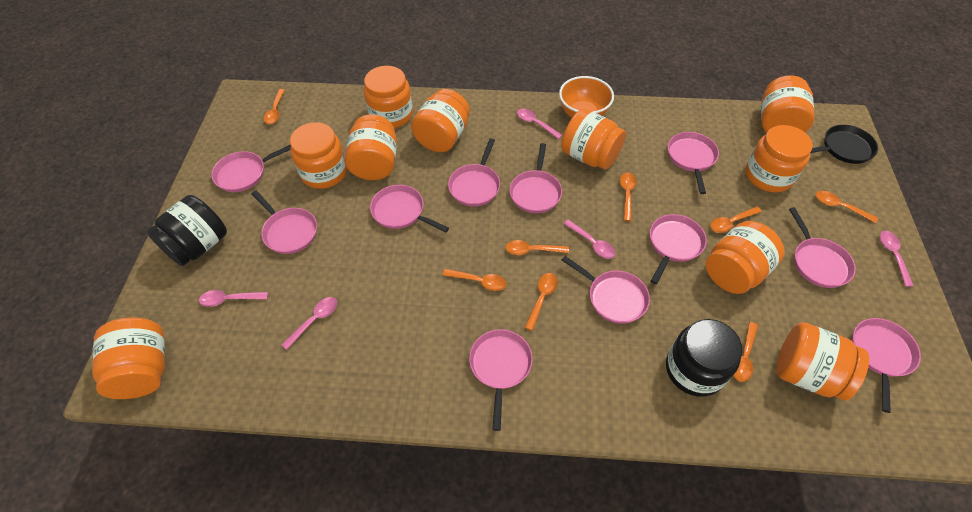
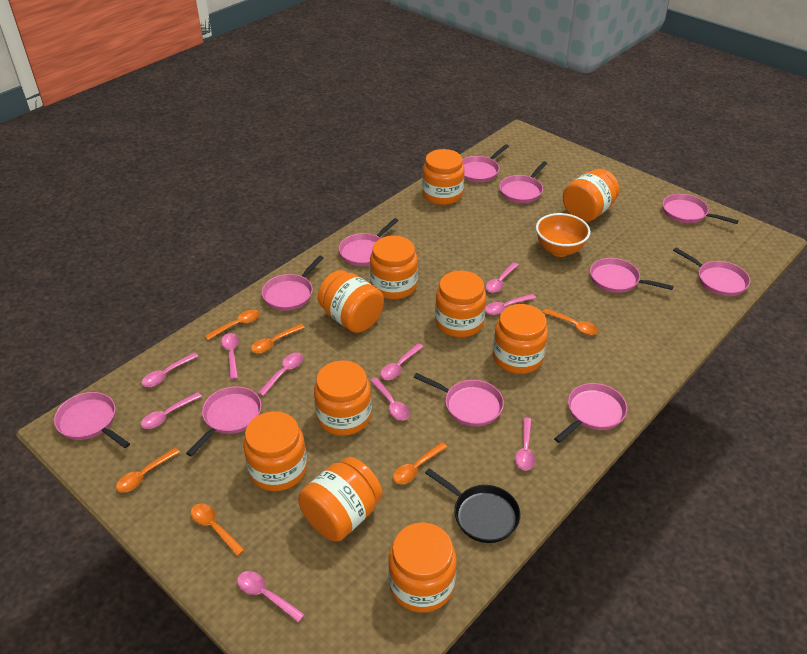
black jar: 2 -> 0
orange spoon: 8 -> 6
pink spoon: 5 -> 10

